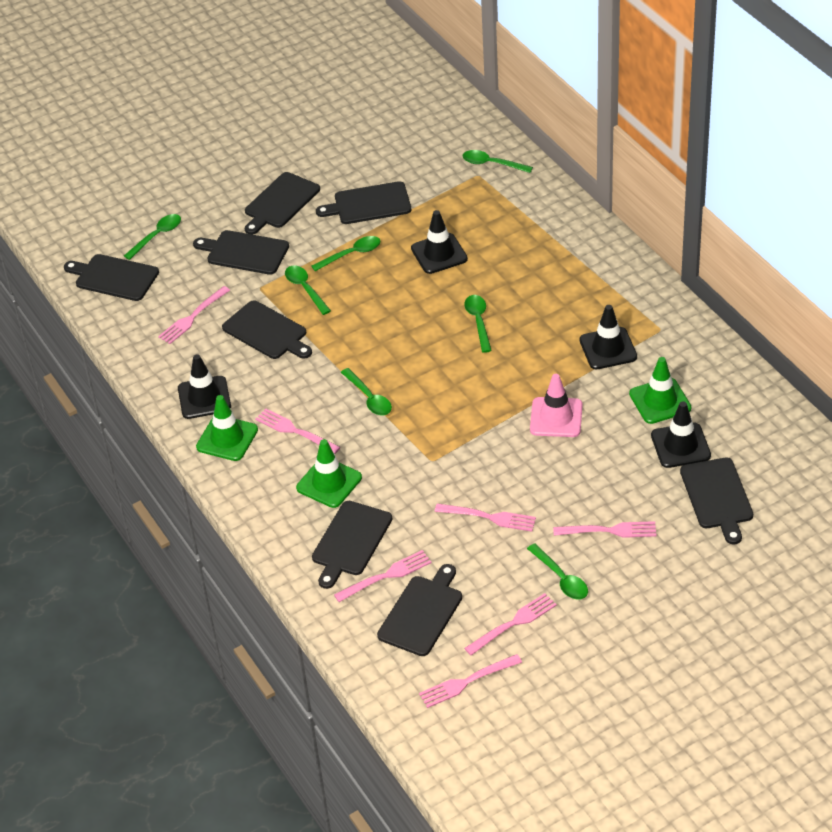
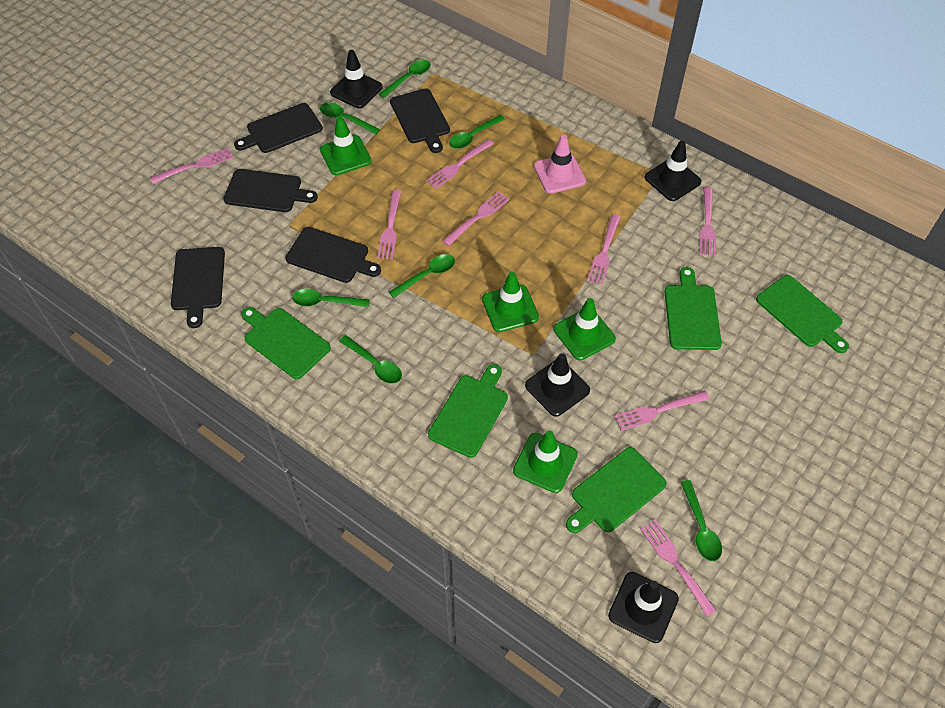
black cutting board: 8 -> 5
green cutting board: 0 -> 5
green traffic cone: 3 -> 4
pink fork: 7 -> 8

